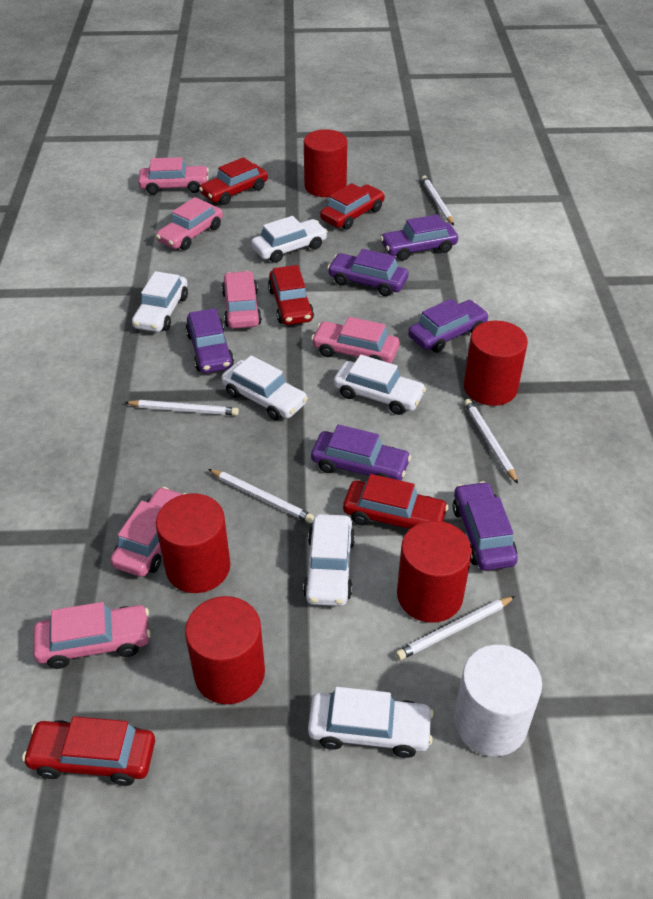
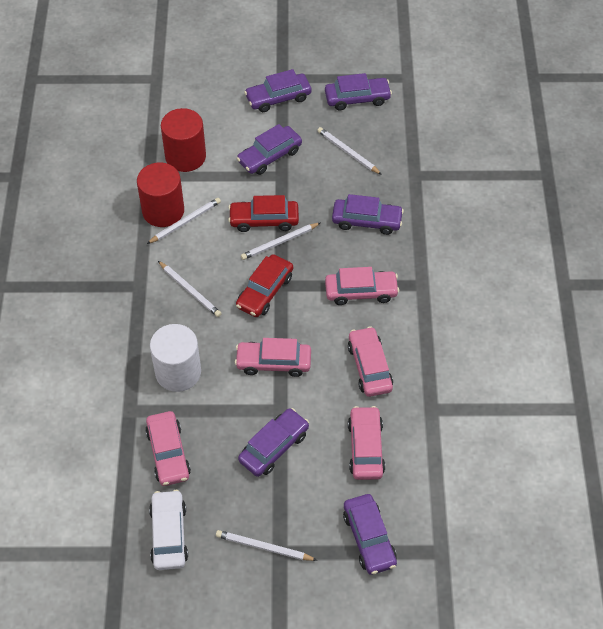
pink car: 6 -> 5
red car: 5 -> 2
red cylinder: 5 -> 2
white car: 6 -> 1

